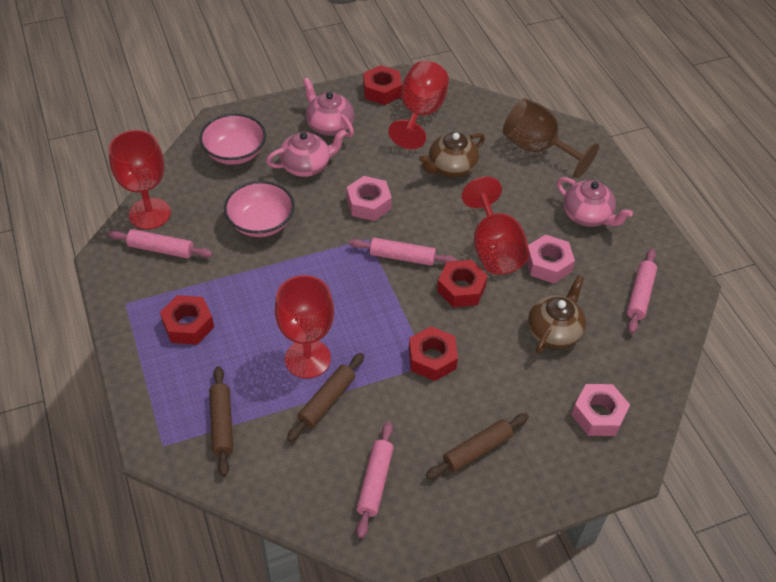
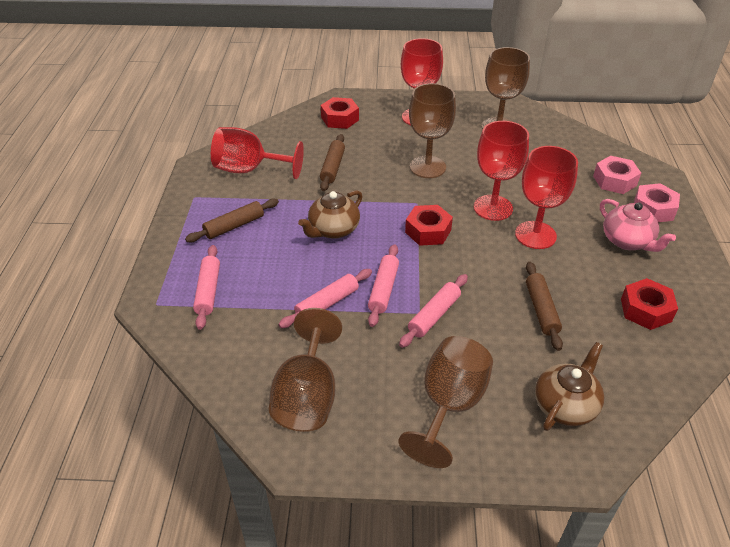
brown goblet: 1 -> 4
pink bowl: 2 -> 0
pink nut: 3 -> 2
pink teapot: 3 -> 1
red nut: 4 -> 3

